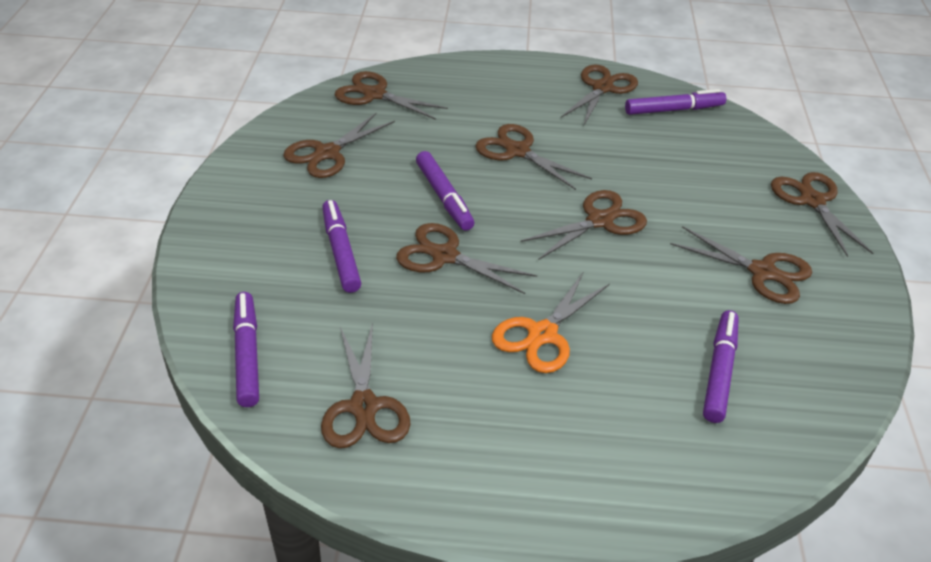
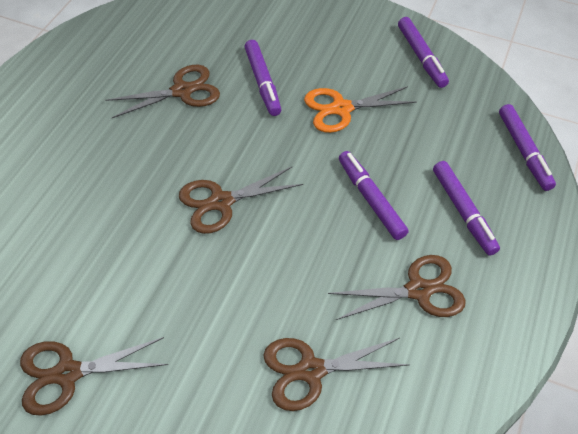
brown scissors: 9 -> 5

